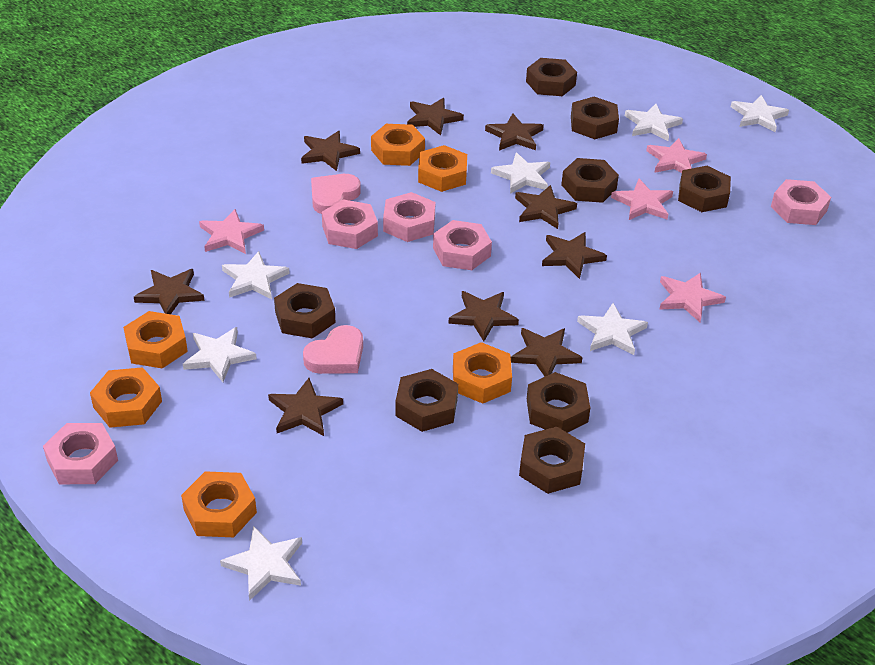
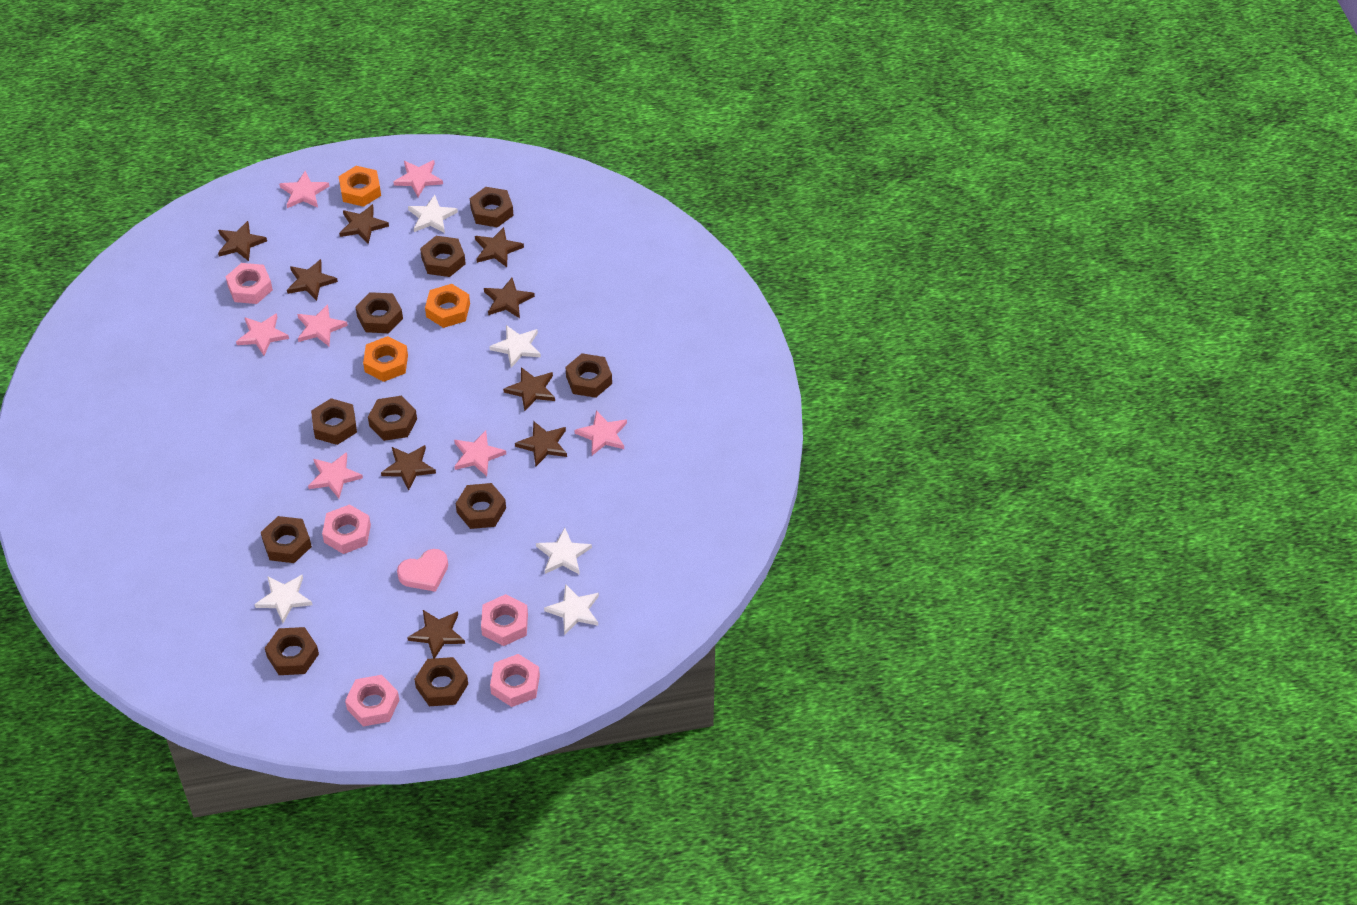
brown nut: 8 -> 10
orange nut: 6 -> 3
pink heart: 2 -> 1
pink star: 4 -> 7
white star: 7 -> 5

